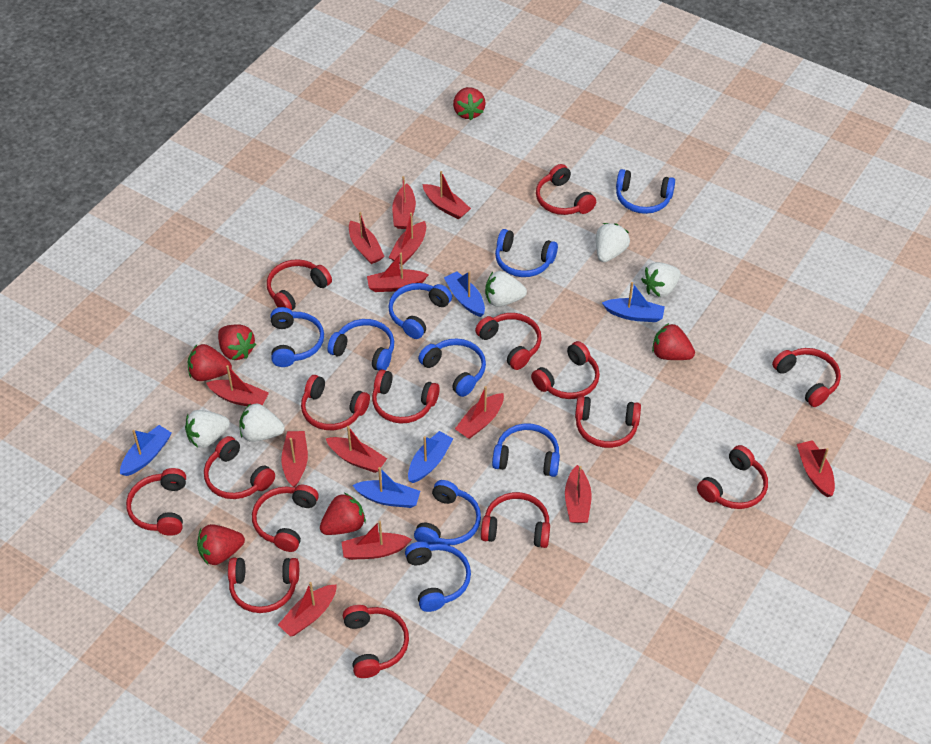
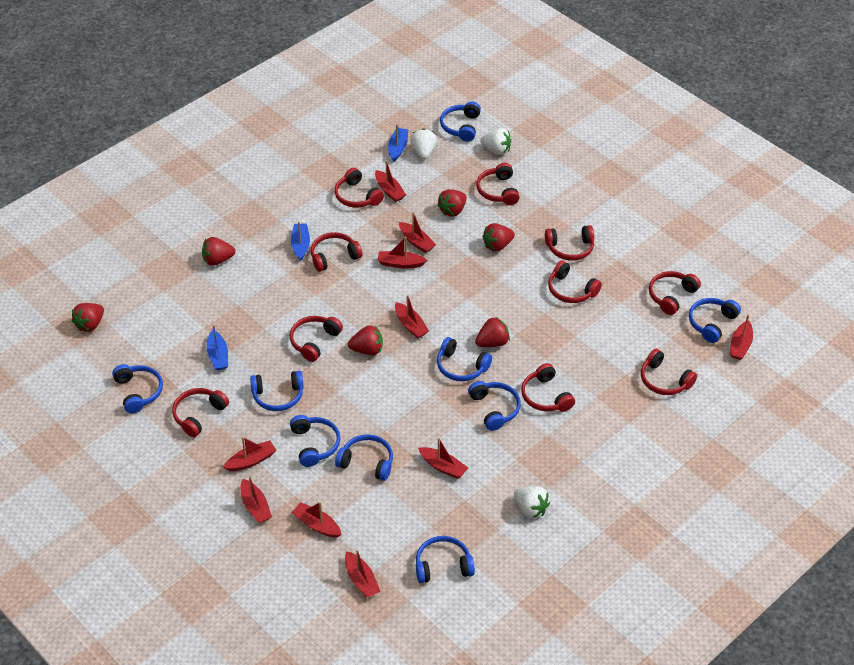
blue boat: 5 -> 3
red boat: 13 -> 10
red headphones: 15 -> 10
white strawberry: 5 -> 3

